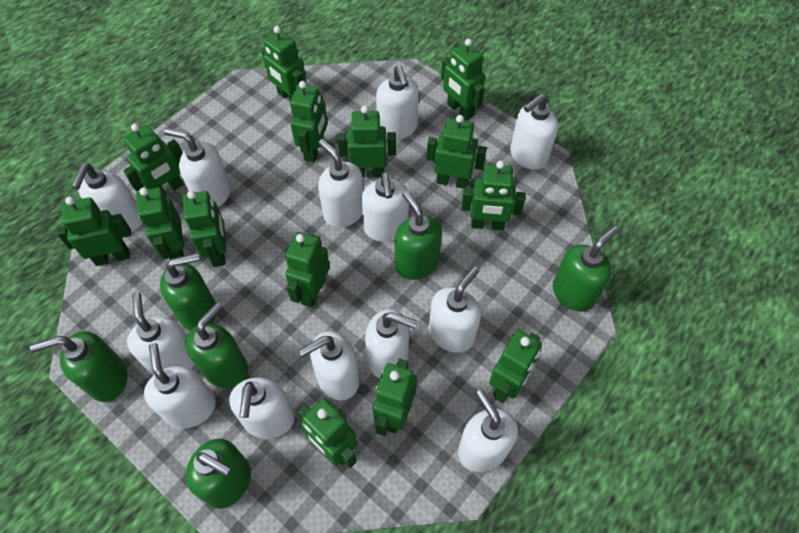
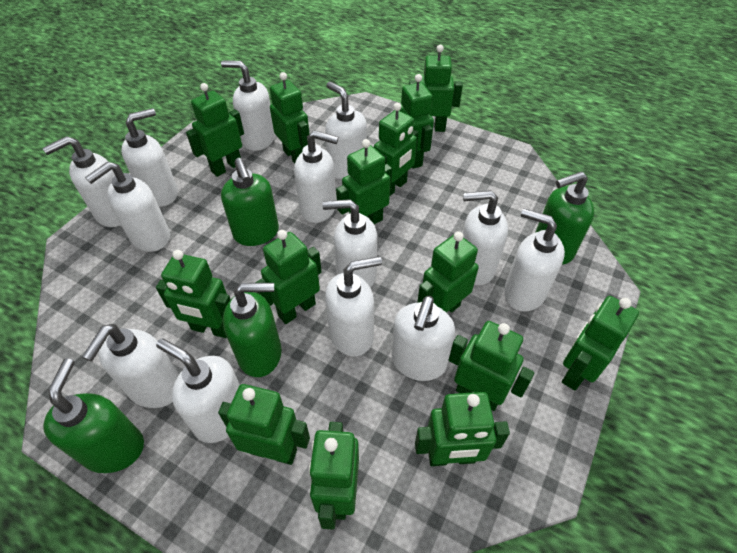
green soap dispenser: 6 -> 4

